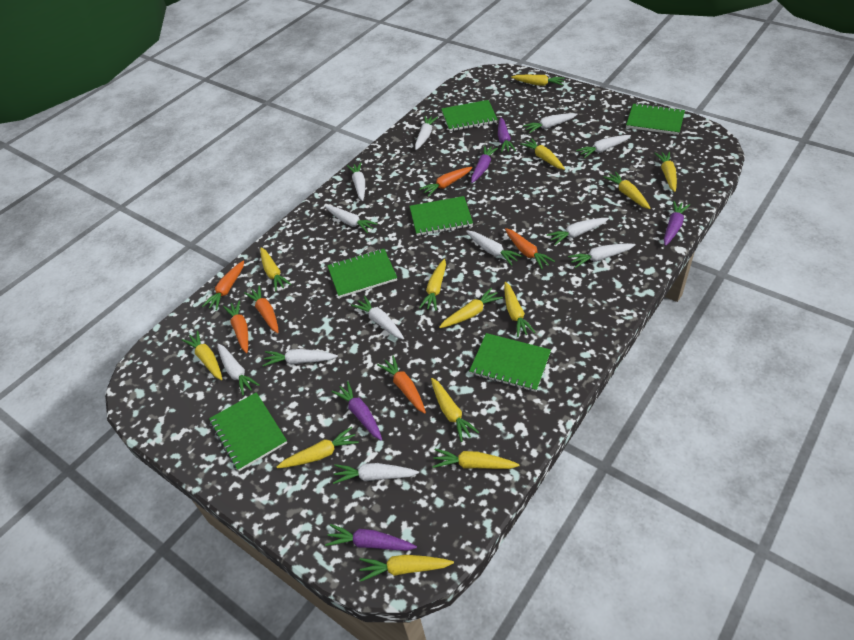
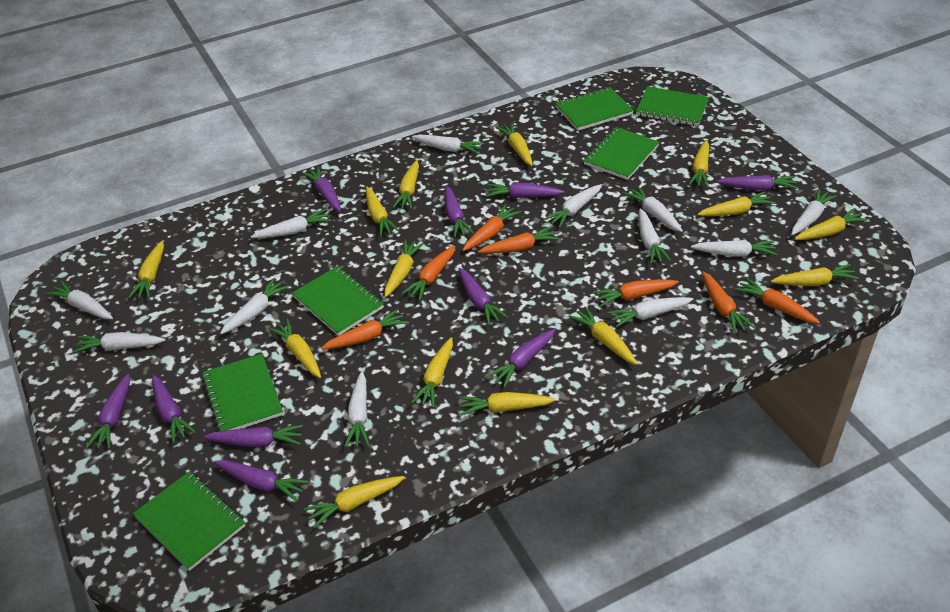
orange carrot: 6 -> 7
purple carrot: 5 -> 10
yellow carrot: 13 -> 14

